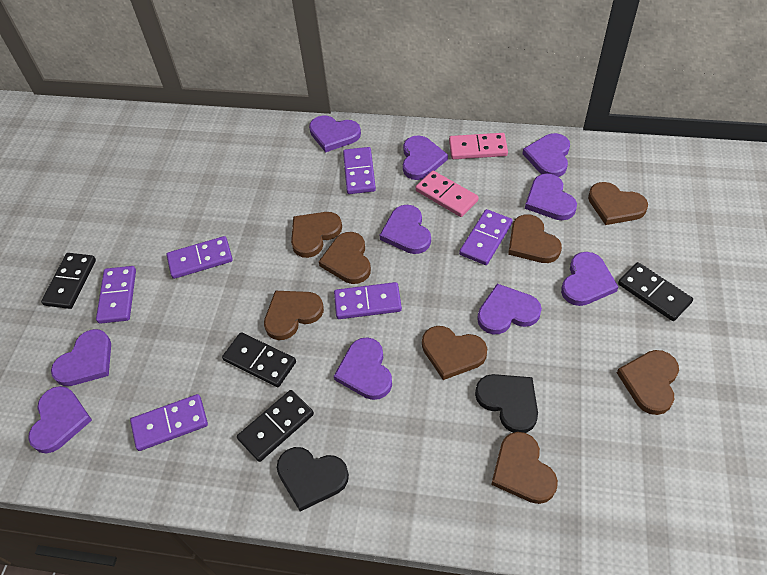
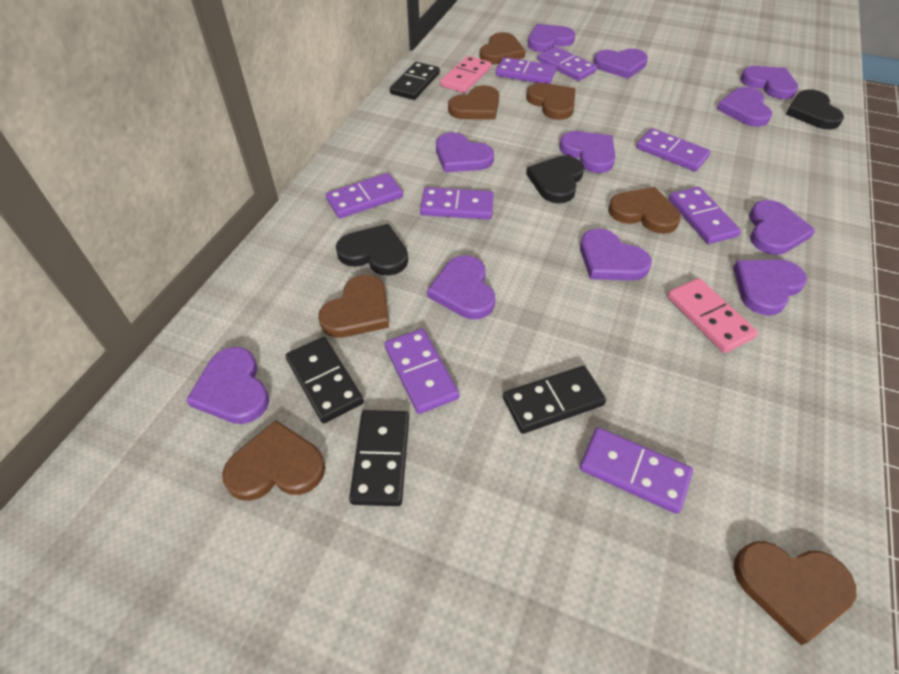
black heart: 2 -> 3
brown heart: 8 -> 7
purple domino: 6 -> 8
purple heart: 10 -> 11

